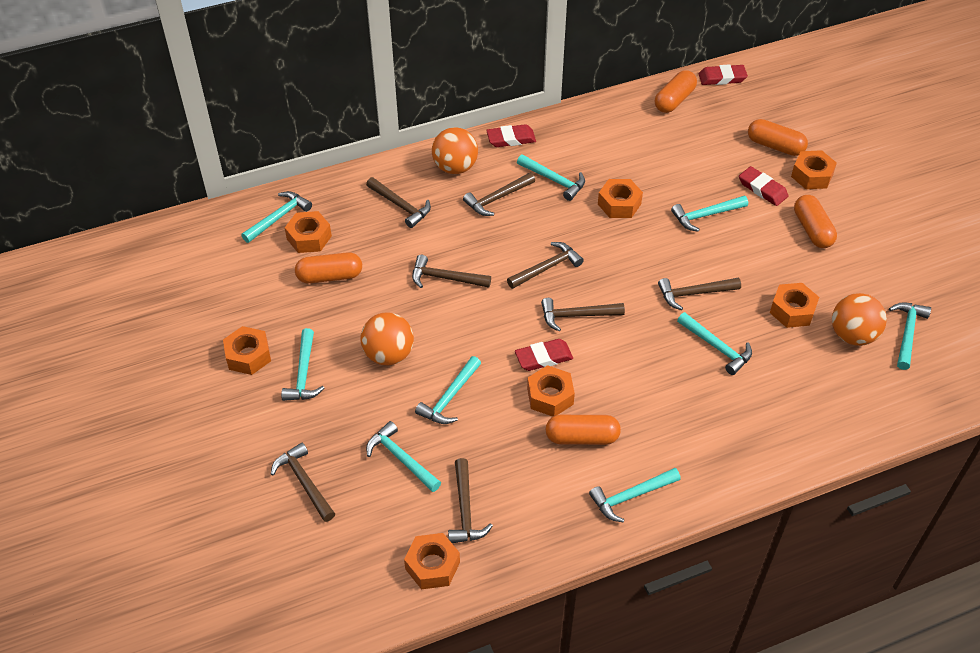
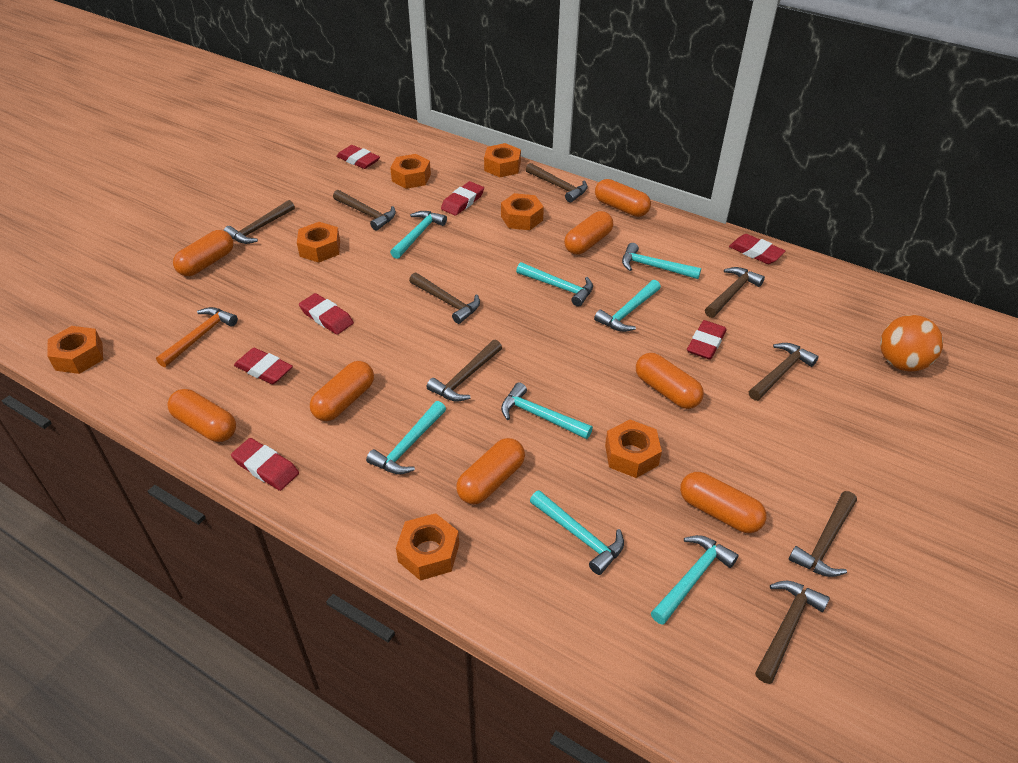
brown hammer: 8 -> 9
orange ball: 3 -> 1
orange capsule: 5 -> 8
orange hammer: 0 -> 1
red eraser: 4 -> 7
turquoise hammer: 9 -> 8

